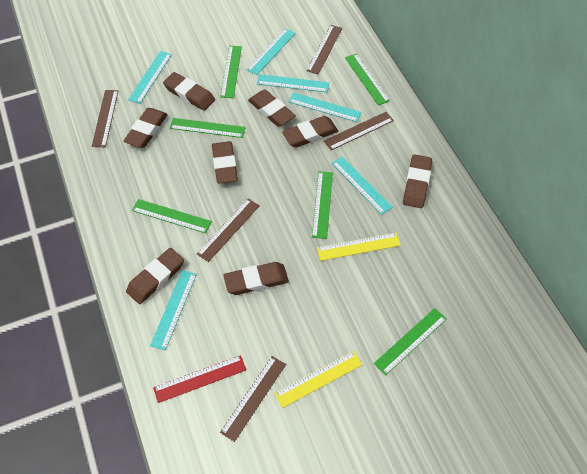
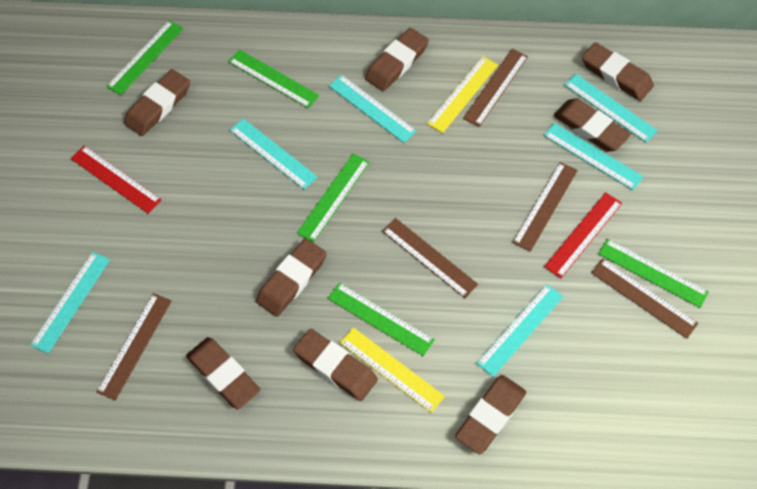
green ruler: 6 -> 5
red ruler: 1 -> 2

